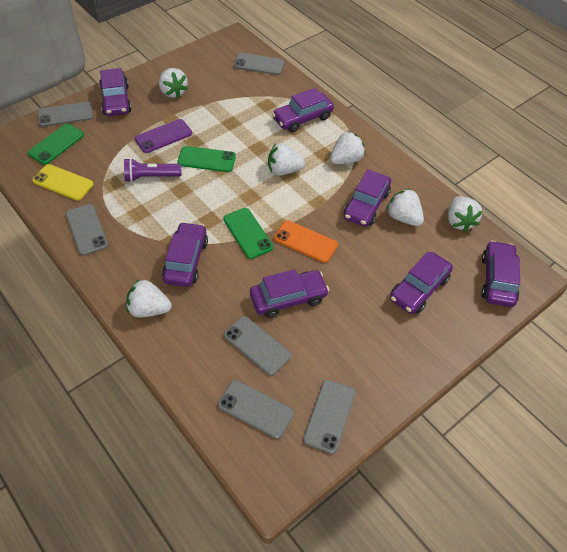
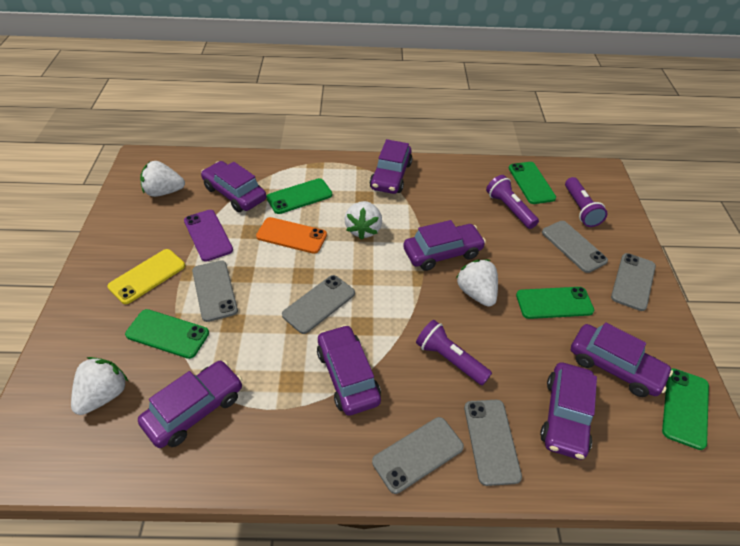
green phone: 3 -> 5
purple flashlight: 1 -> 3
white strawberry: 6 -> 4

